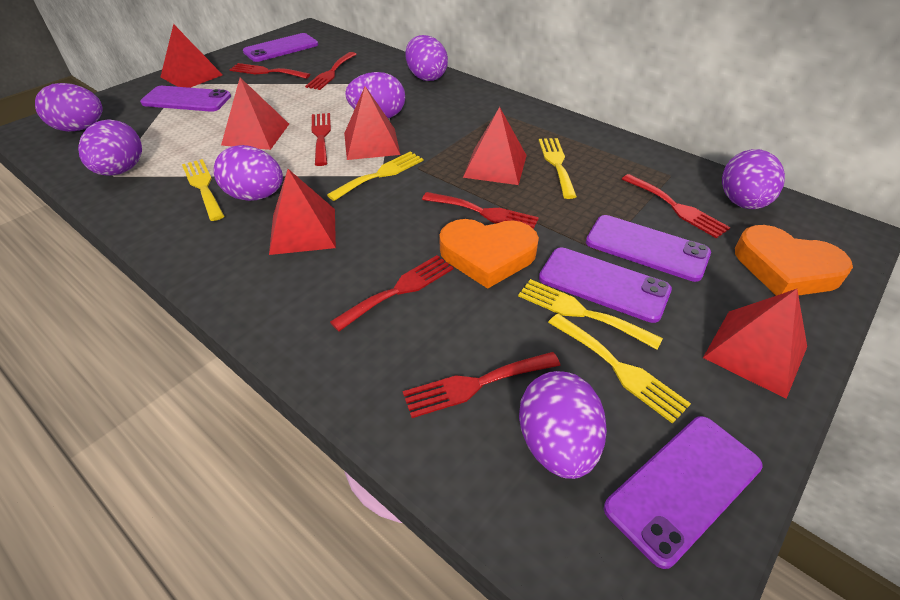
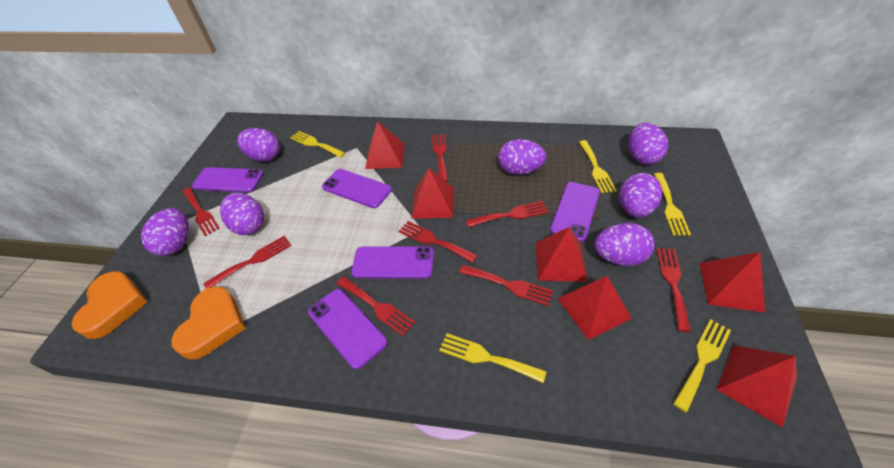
red fork: 7 -> 8

